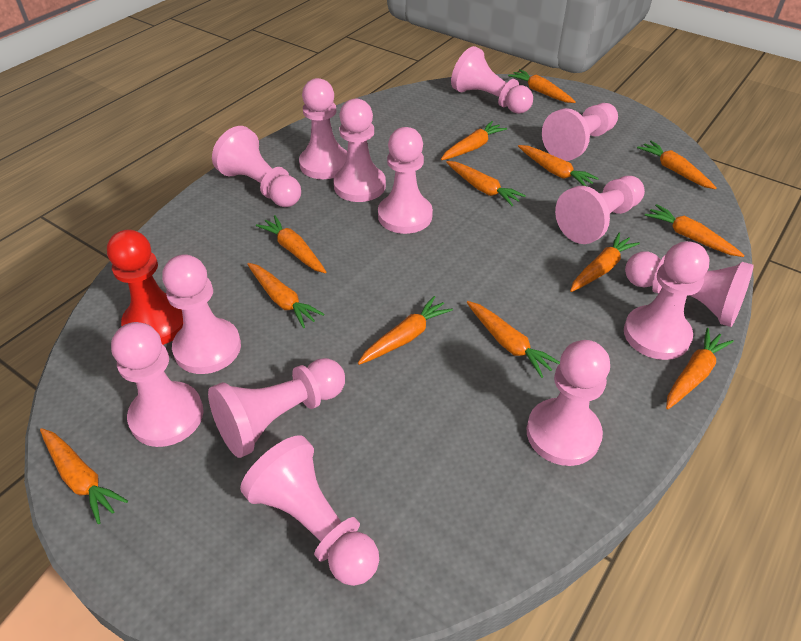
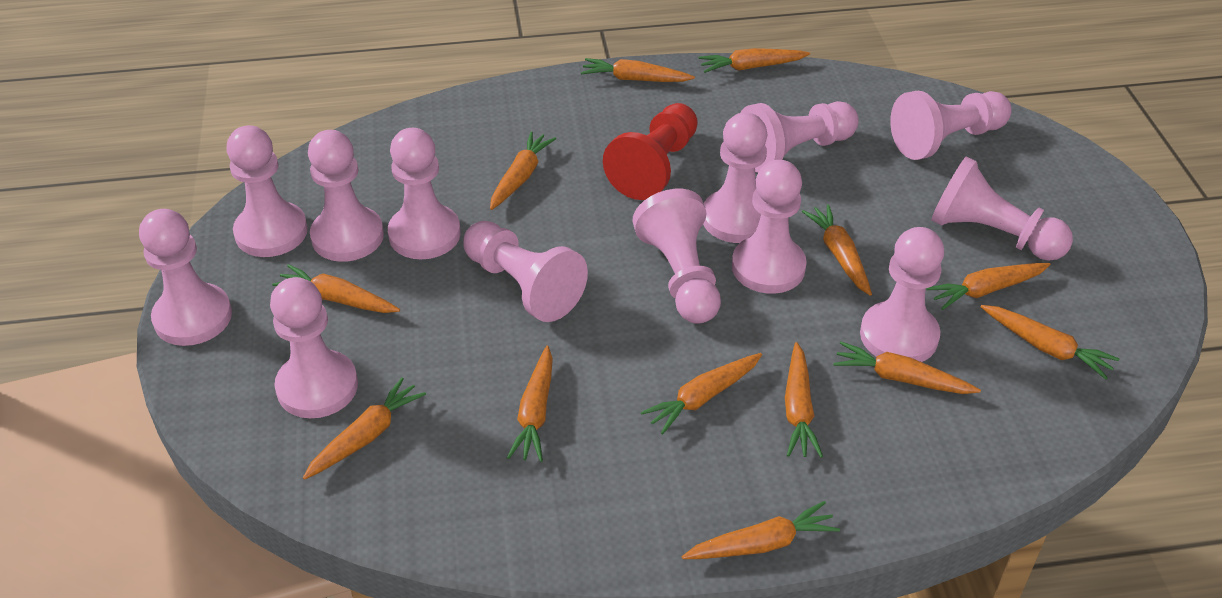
pink pawn: 14 -> 13

